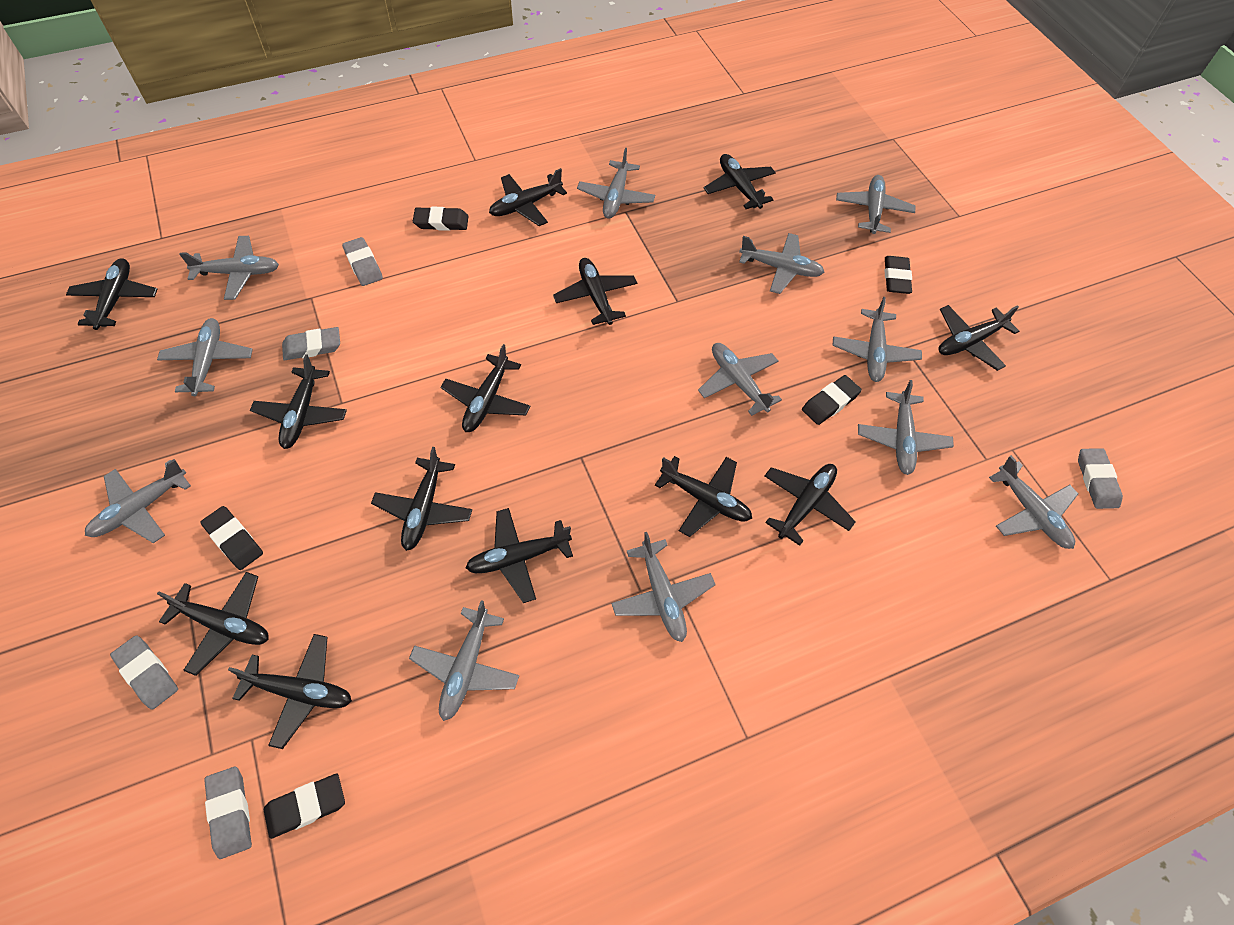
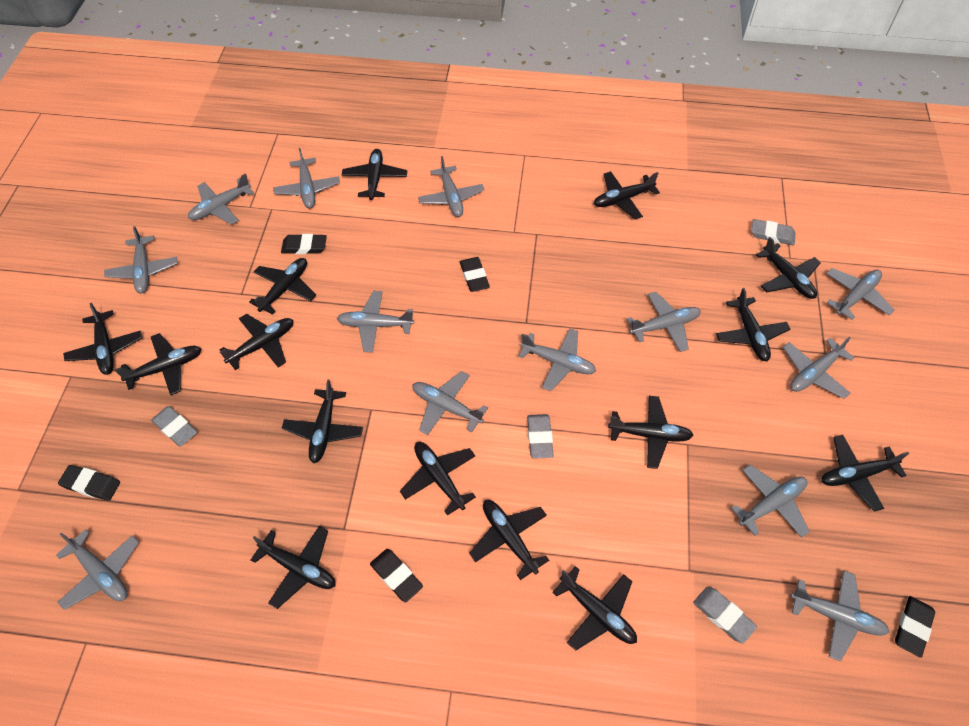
black plane: 13 -> 15
grey eraser: 5 -> 4
grey plane: 12 -> 13

